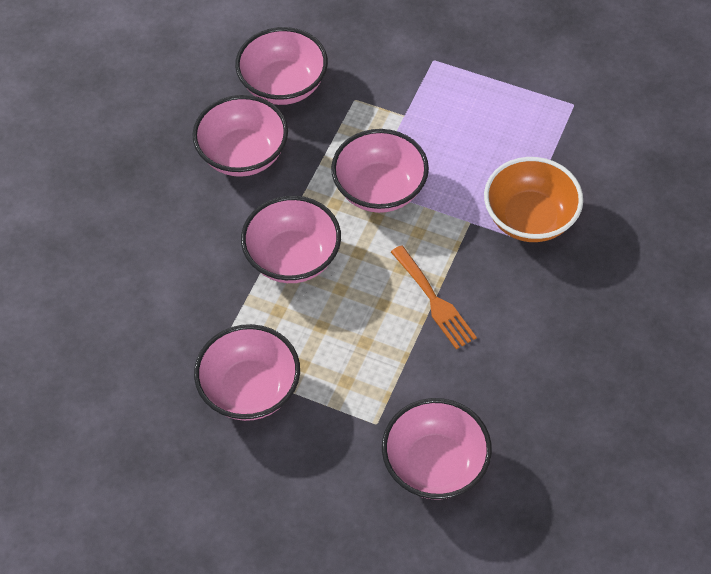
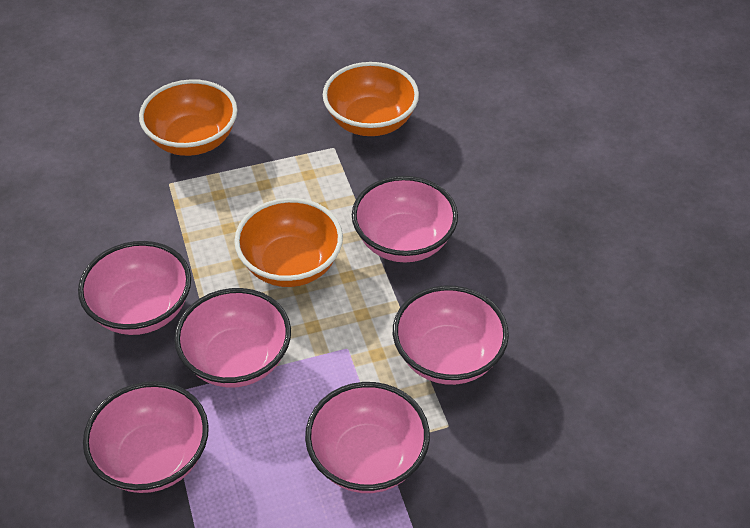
orange bowl: 1 -> 3
orange fork: 1 -> 0

